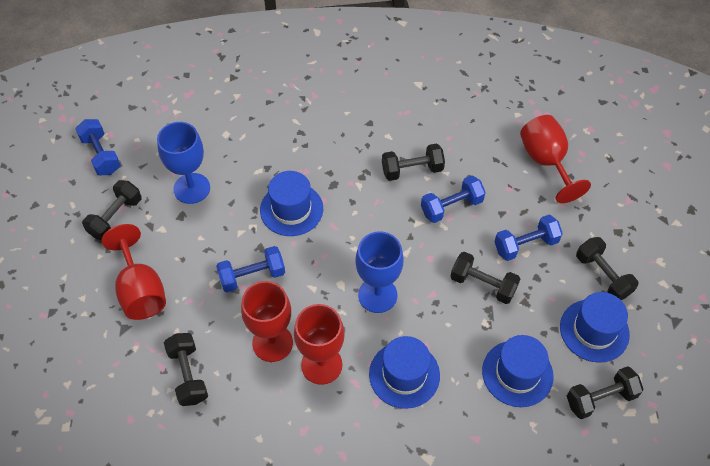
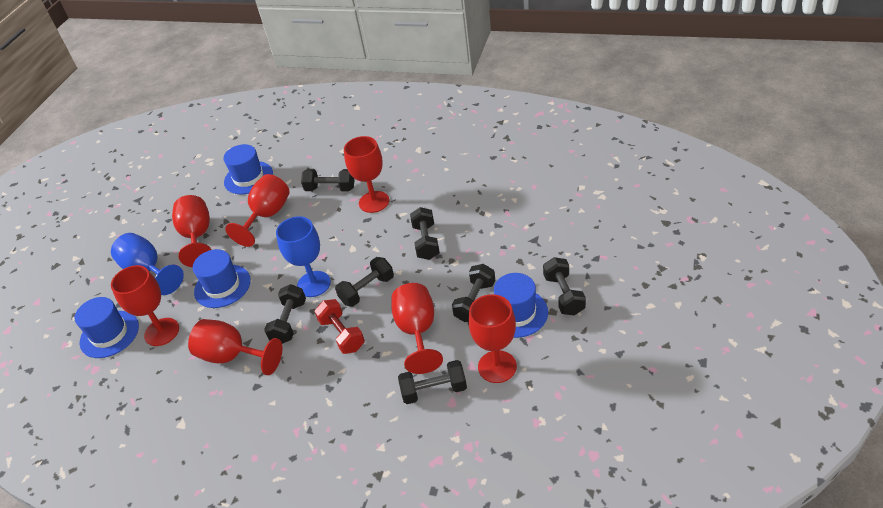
black dumbbell: 6 -> 7
blue dumbbell: 4 -> 0
red dumbbell: 0 -> 1
red goblet: 4 -> 7

